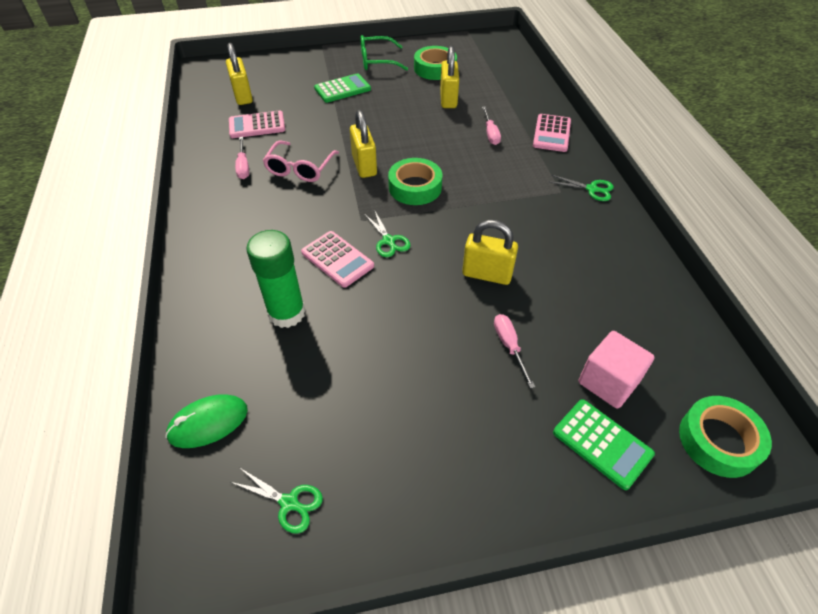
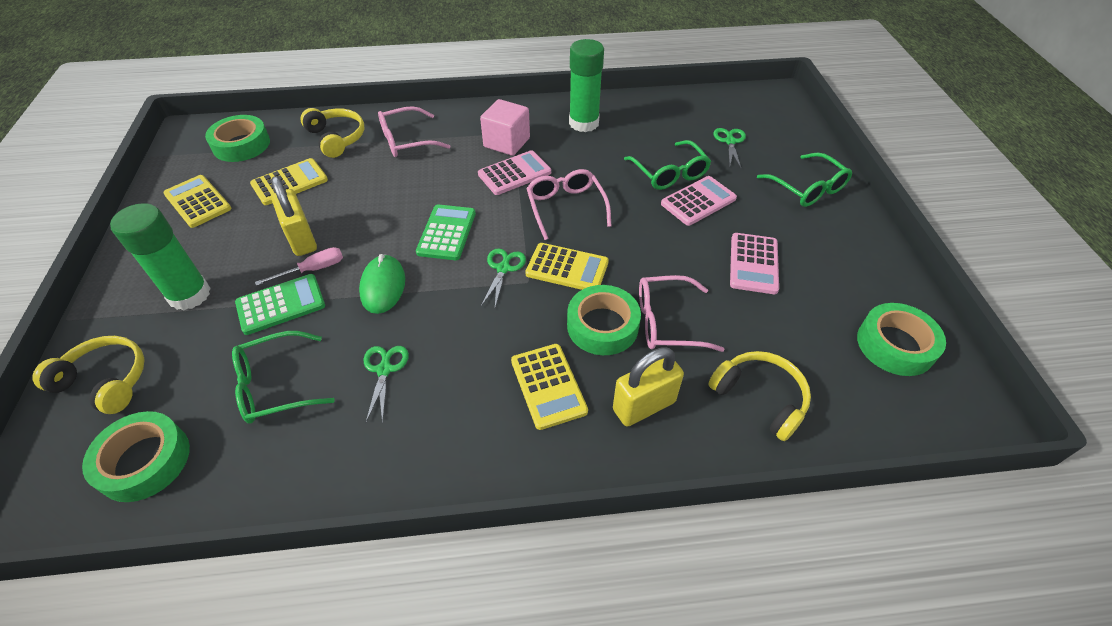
green glasses: 1 -> 3
green glue stick: 1 -> 2
green tape: 3 -> 4
pink glasses: 1 -> 3
pink screwdriver: 3 -> 1
yellow calculator: 0 -> 4
yellow headphones: 0 -> 3
yellow padlock: 4 -> 2

